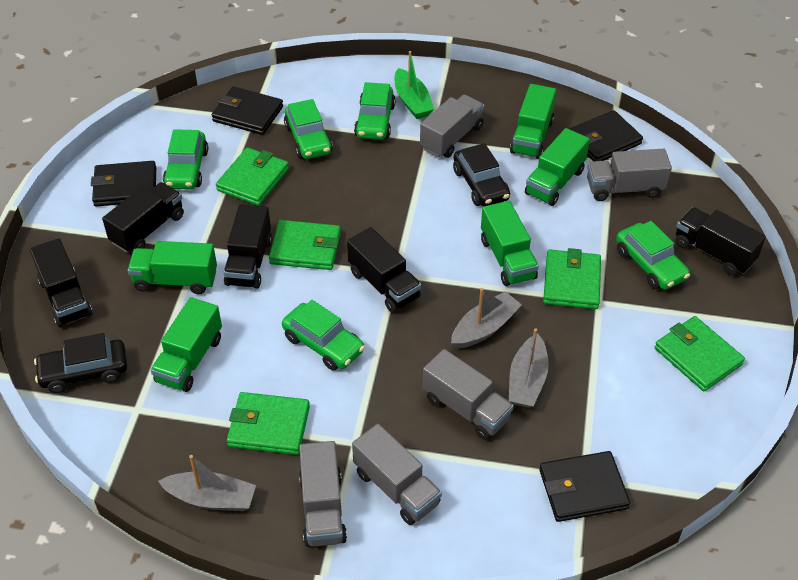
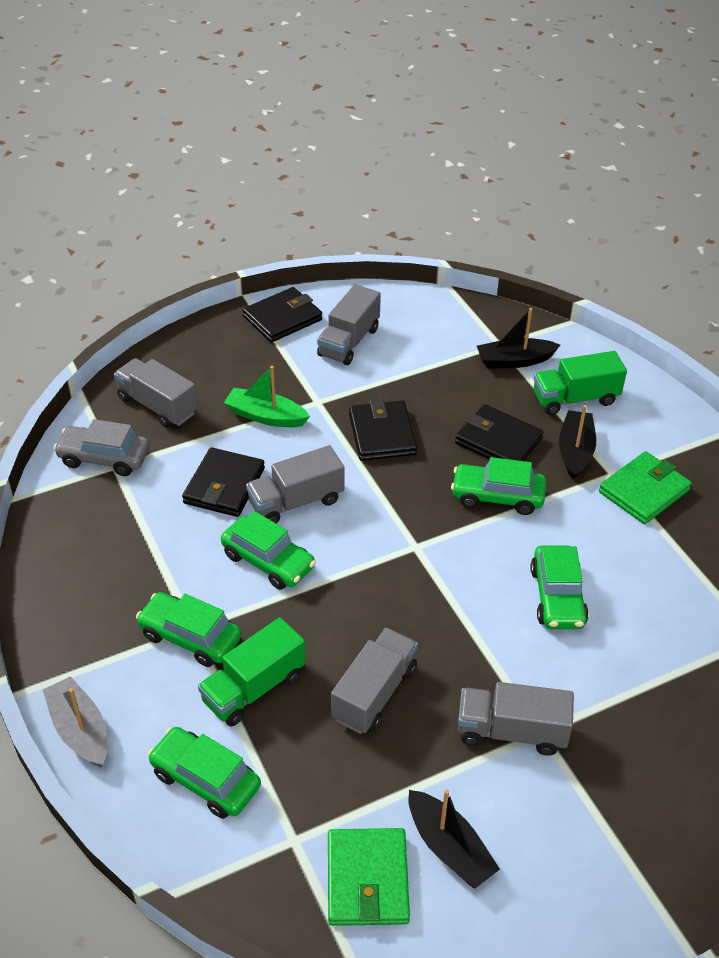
black boat: 0 -> 3
black car: 2 -> 0
black truck: 5 -> 0
green truck: 5 -> 2
green wallet: 5 -> 2
grey boat: 3 -> 1
grey car: 0 -> 1

